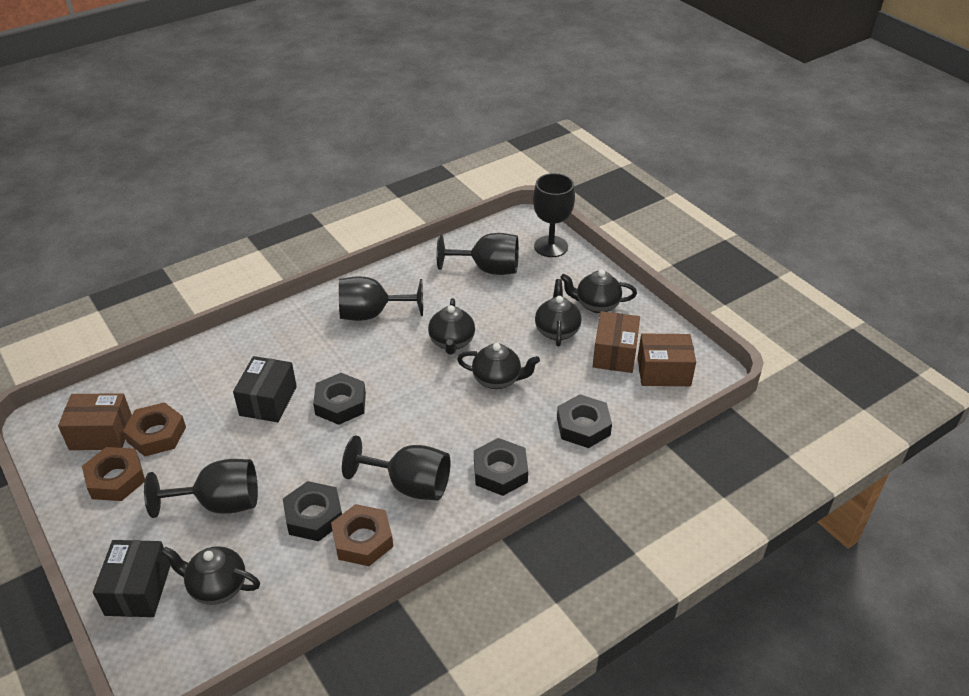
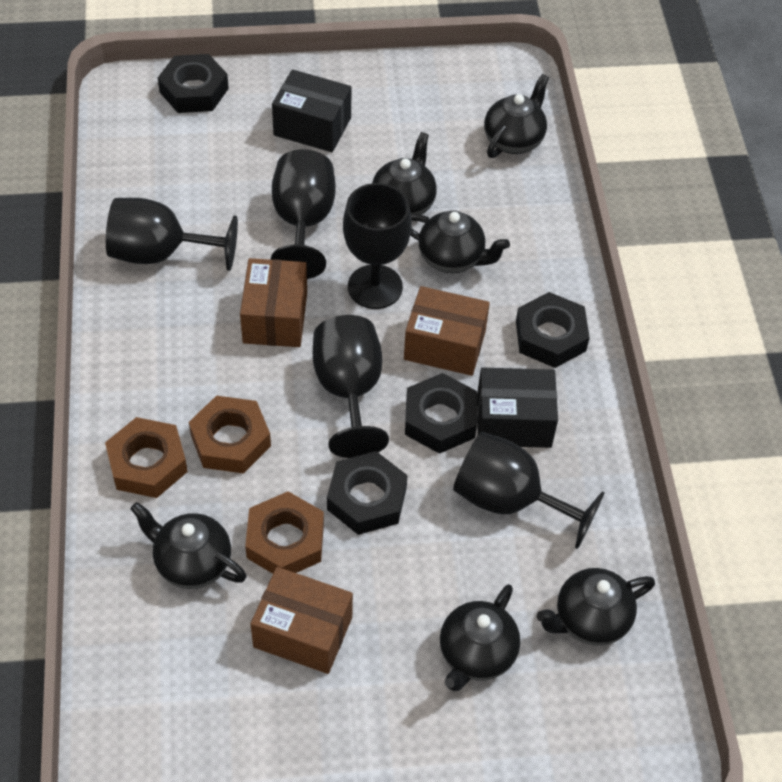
black teapot: 5 -> 6

